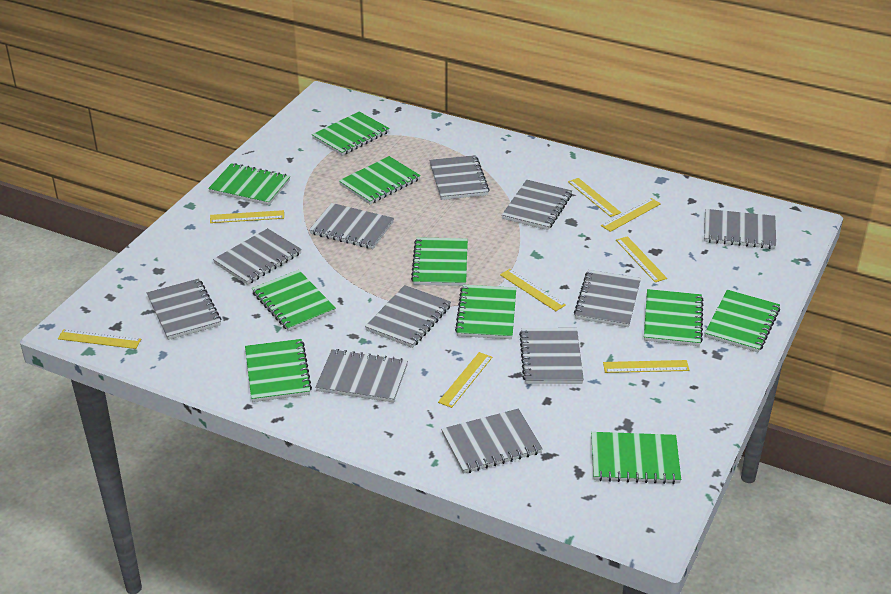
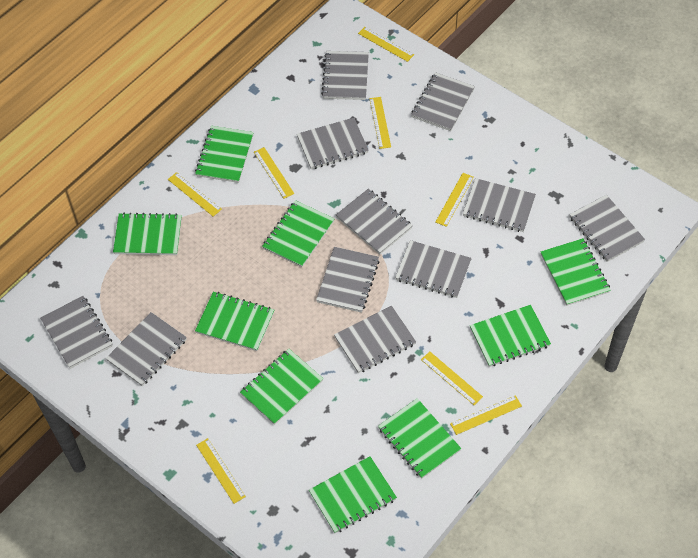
green notebook: 10 -> 9

